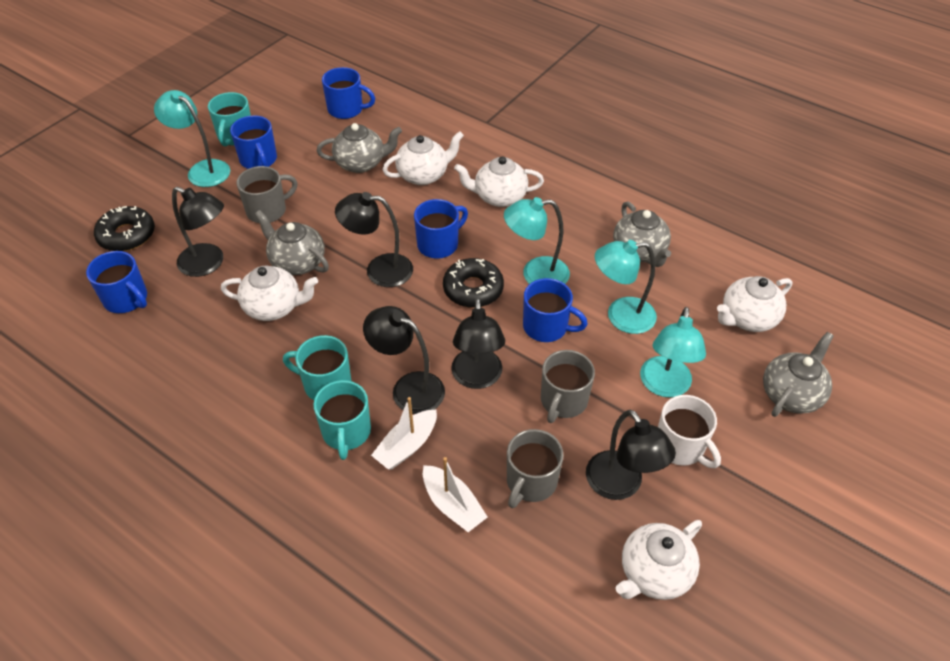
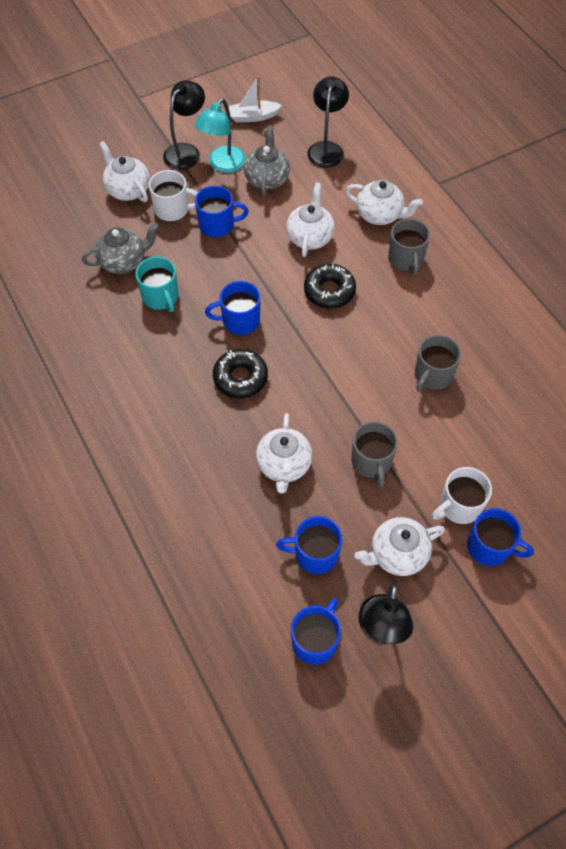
black lamp: 5 -> 3
grey teapot: 4 -> 2
turquoise lamp: 4 -> 1
turquoise mug: 3 -> 1
white boat: 2 -> 1
white mug: 1 -> 2

